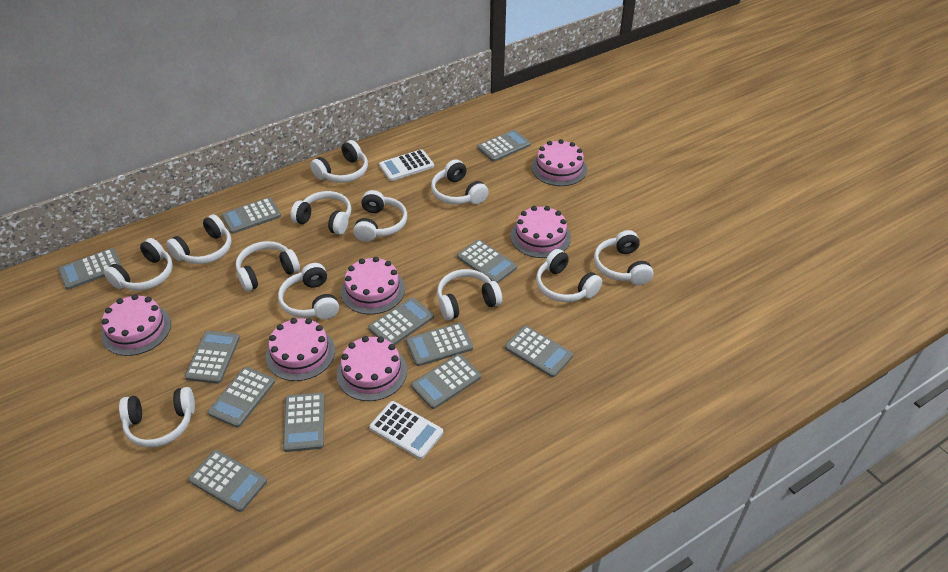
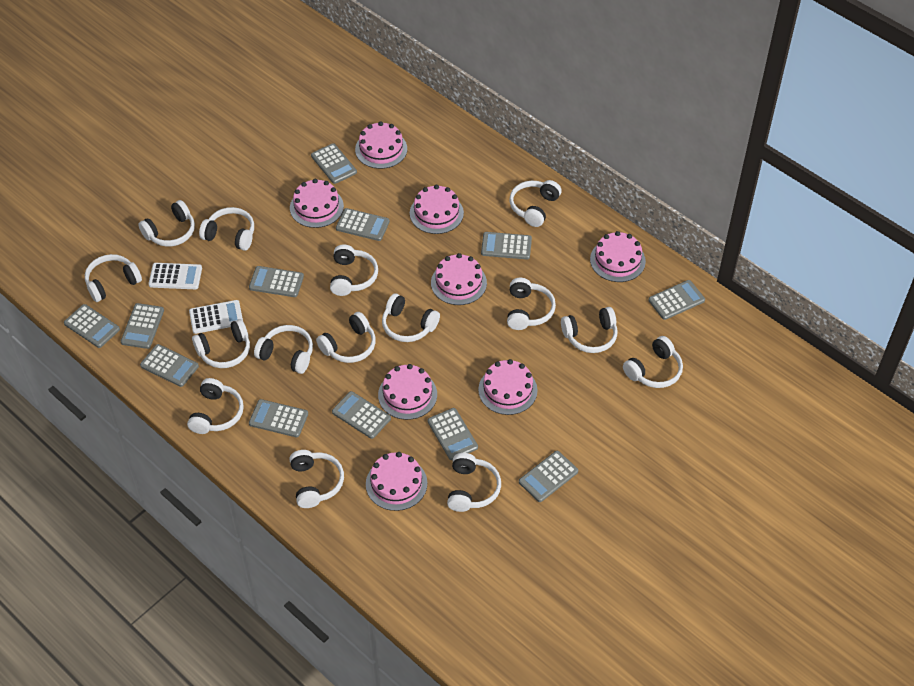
pink cake: 6 -> 8
white headphones: 12 -> 15

